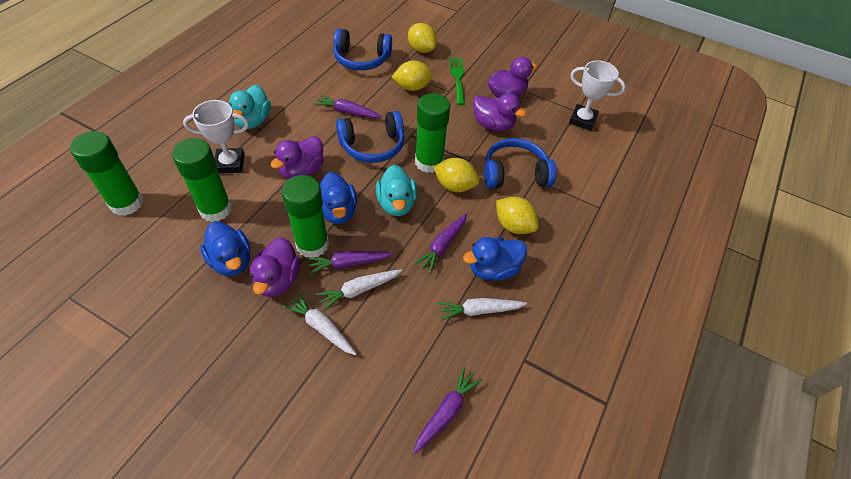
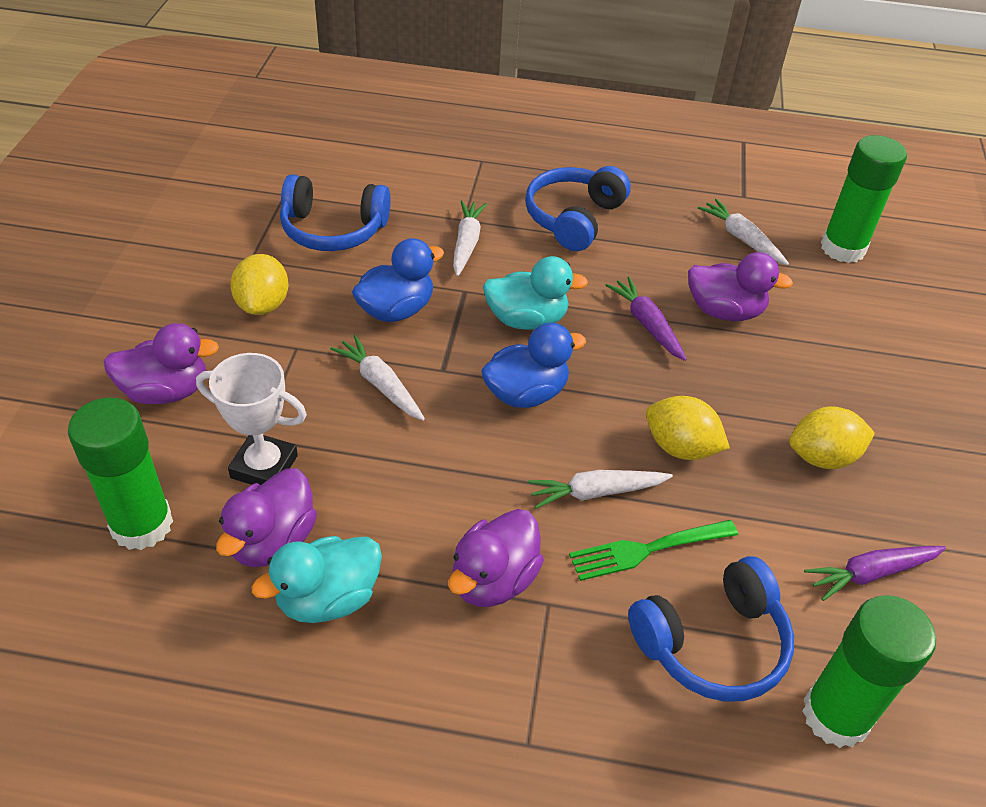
blue duck: 3 -> 2
green glue stick: 4 -> 3
purple carrot: 4 -> 2
white carrot: 3 -> 4
white trophy: 2 -> 1
yellow lemon: 4 -> 3

